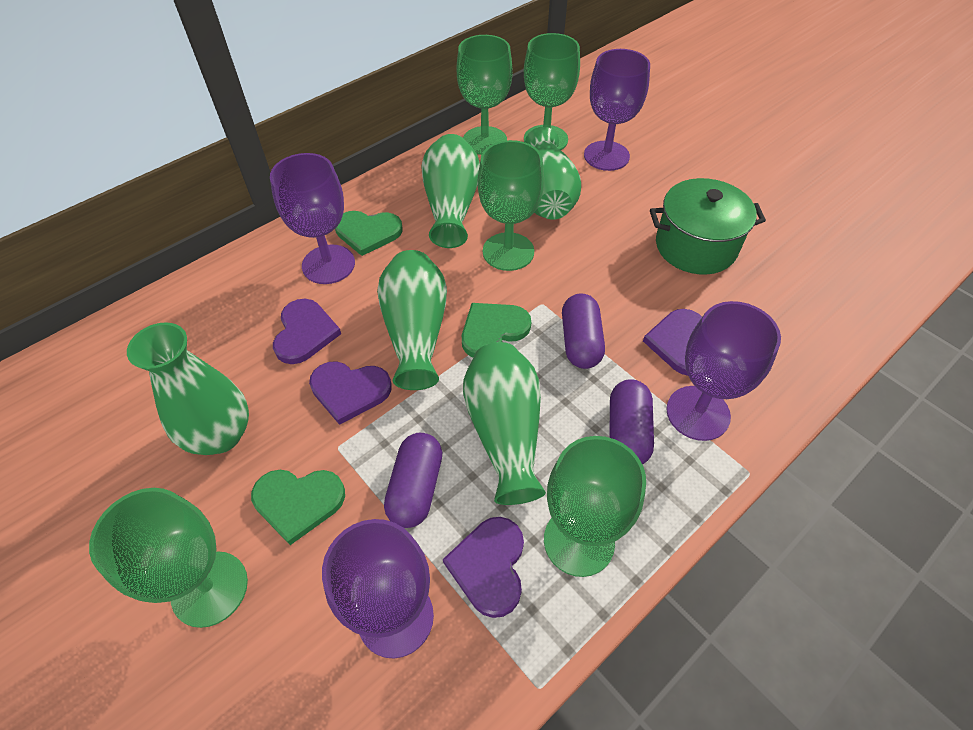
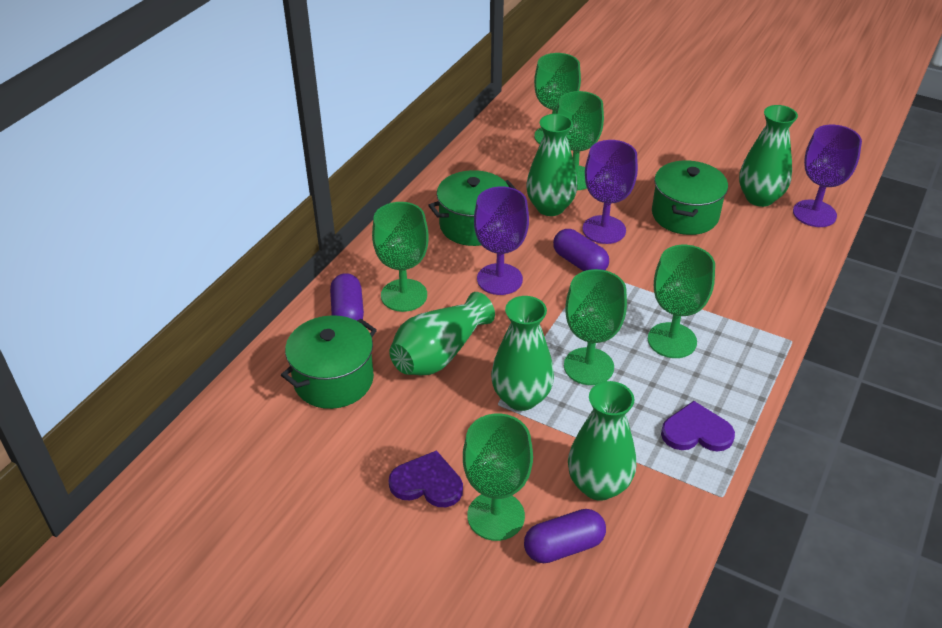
green goblet: 5 -> 6
green heart: 3 -> 0
green pot: 1 -> 3
purple goblet: 4 -> 3
purple heart: 4 -> 2

